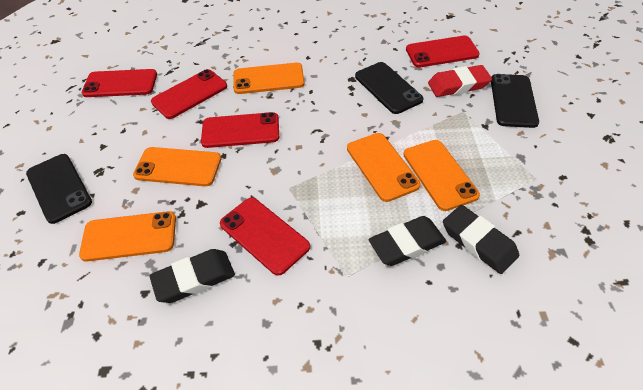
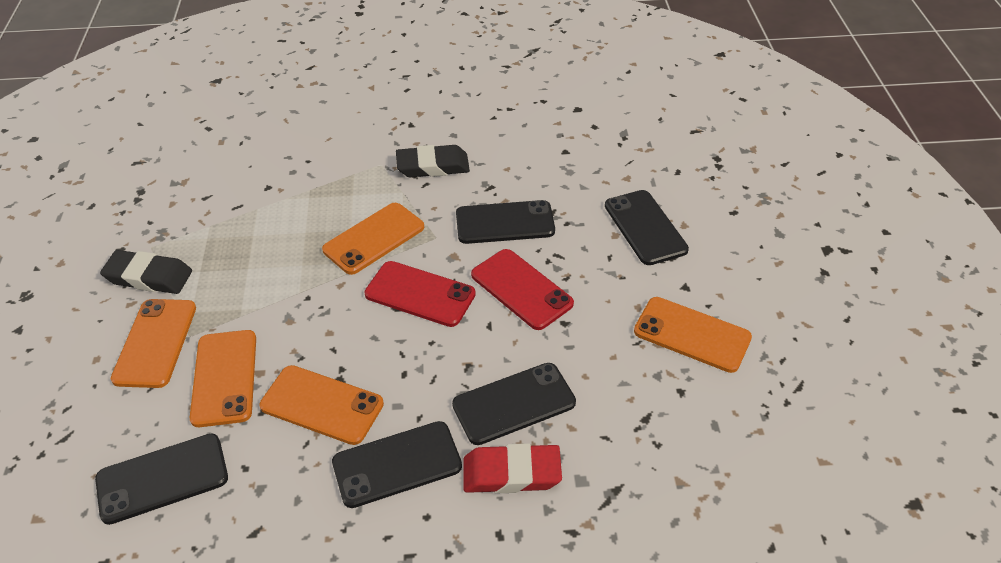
black eraser: 3 -> 2
black phone: 3 -> 5
red phone: 5 -> 2

